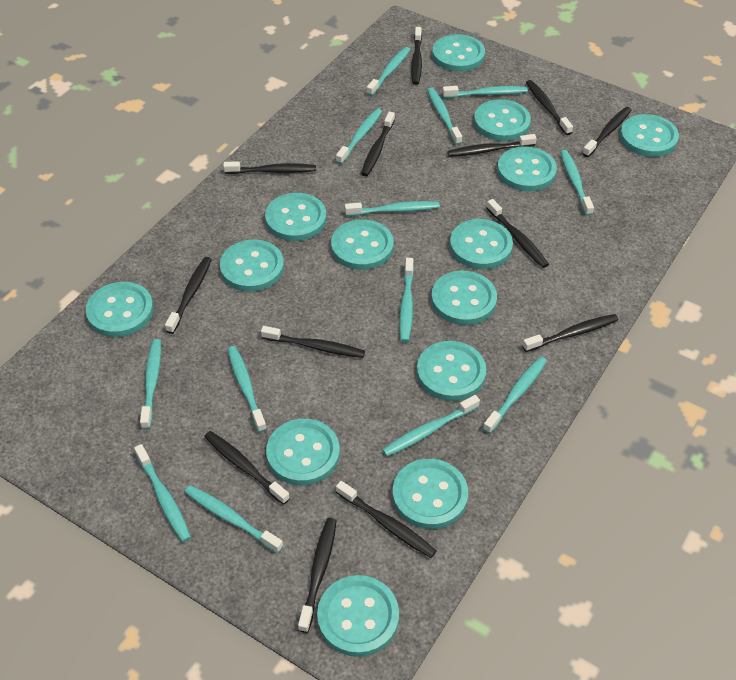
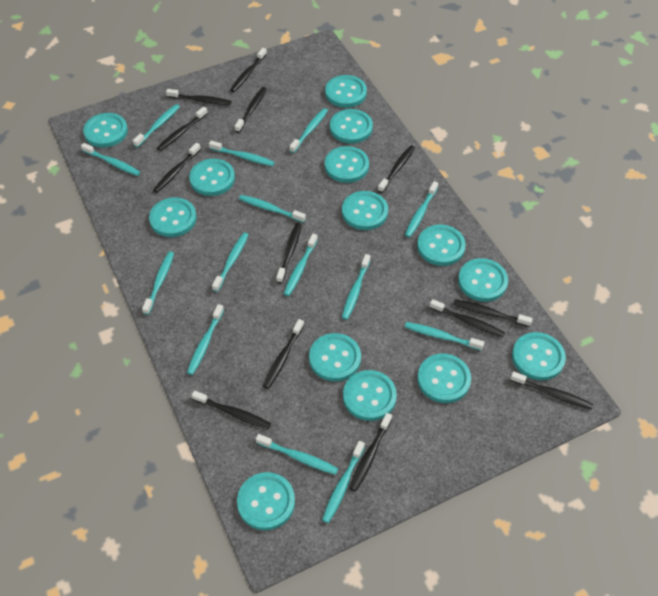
turquoise toothbrush: 13 -> 14

